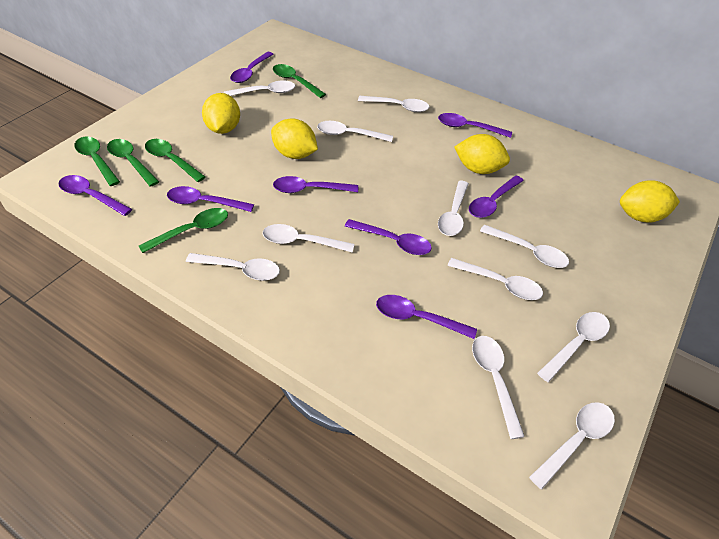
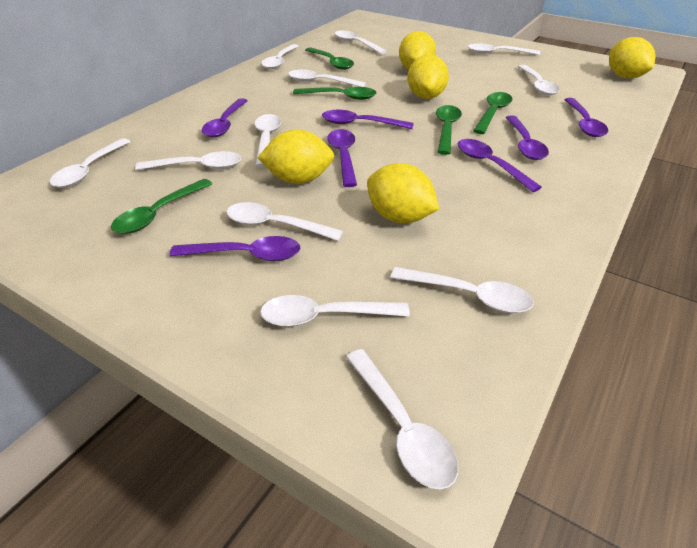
purple spoon: 8 -> 7
white spoon: 11 -> 12
yellow lemon: 4 -> 5

